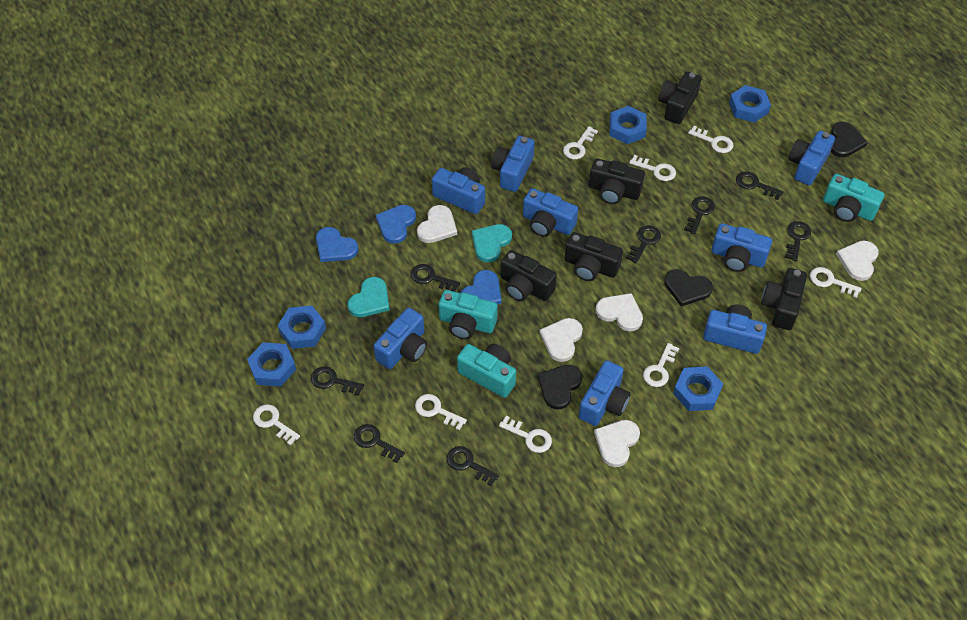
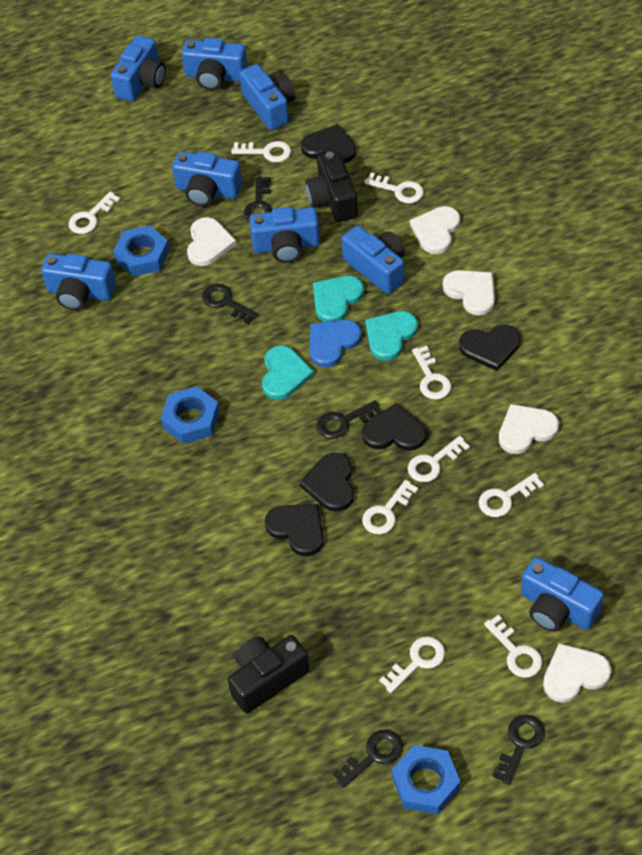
black camera: 5 -> 2
black heart: 3 -> 5
black key: 8 -> 5
blue heart: 3 -> 1
blue nut: 5 -> 3
turquoise camera: 3 -> 0
turquoise heart: 2 -> 3
white key: 8 -> 9

